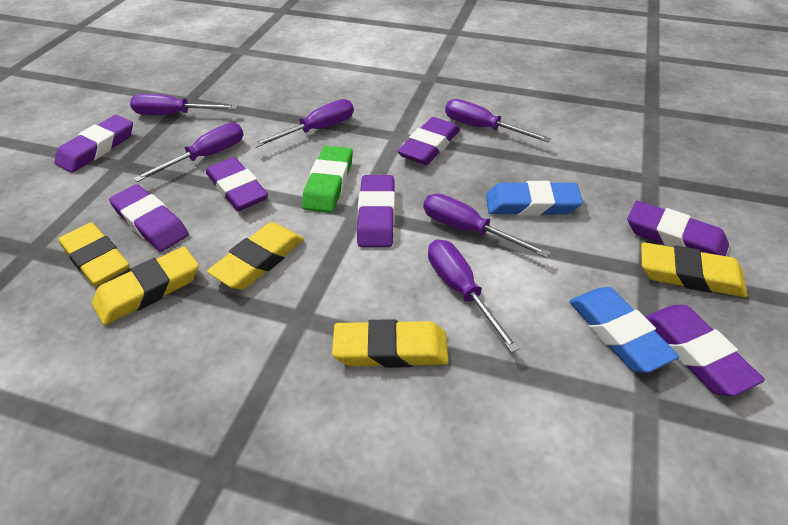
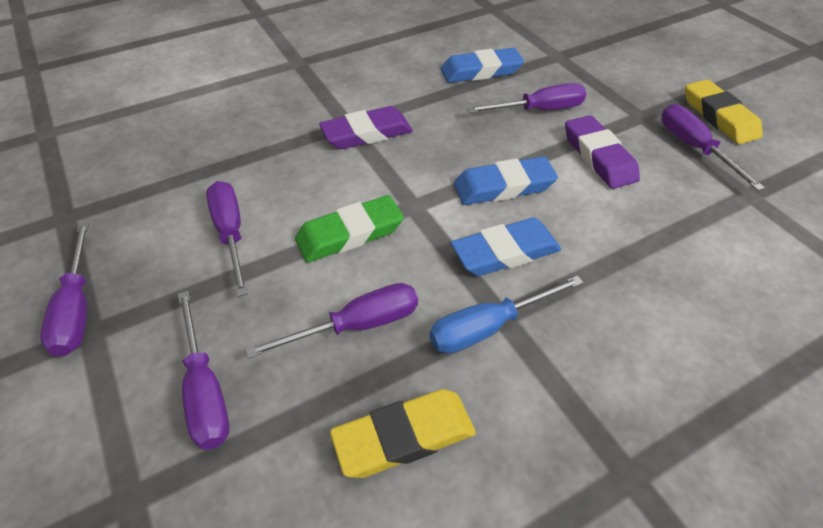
blue eraser: 2 -> 3
blue screwdriver: 0 -> 1
purple eraser: 7 -> 2
yellow eraser: 5 -> 2

